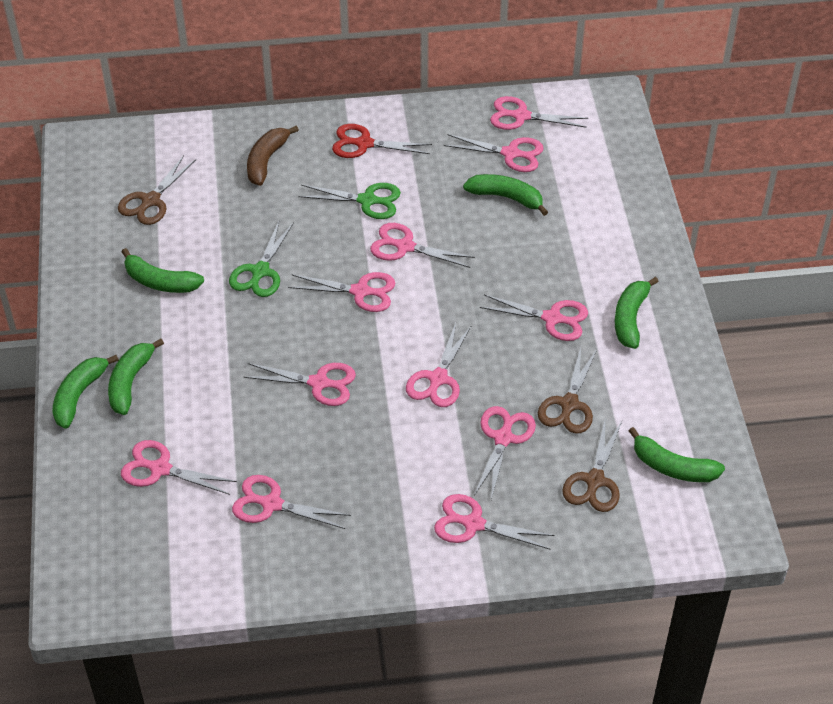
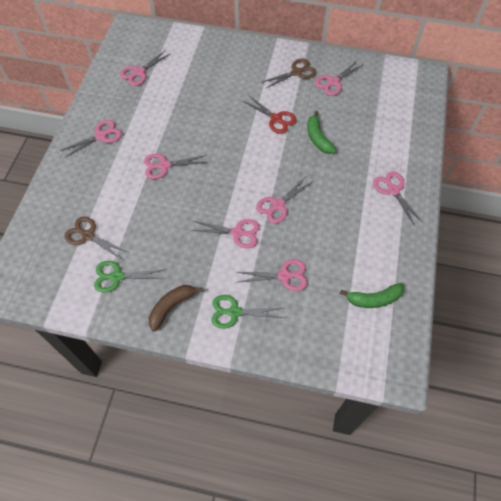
brown scissors: 3 -> 2
green banana: 6 -> 2
pink scissors: 11 -> 8

